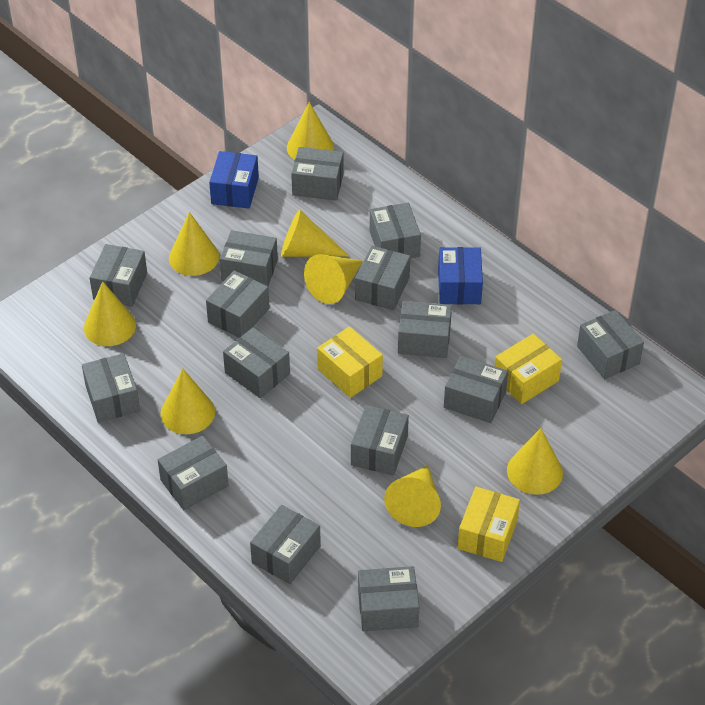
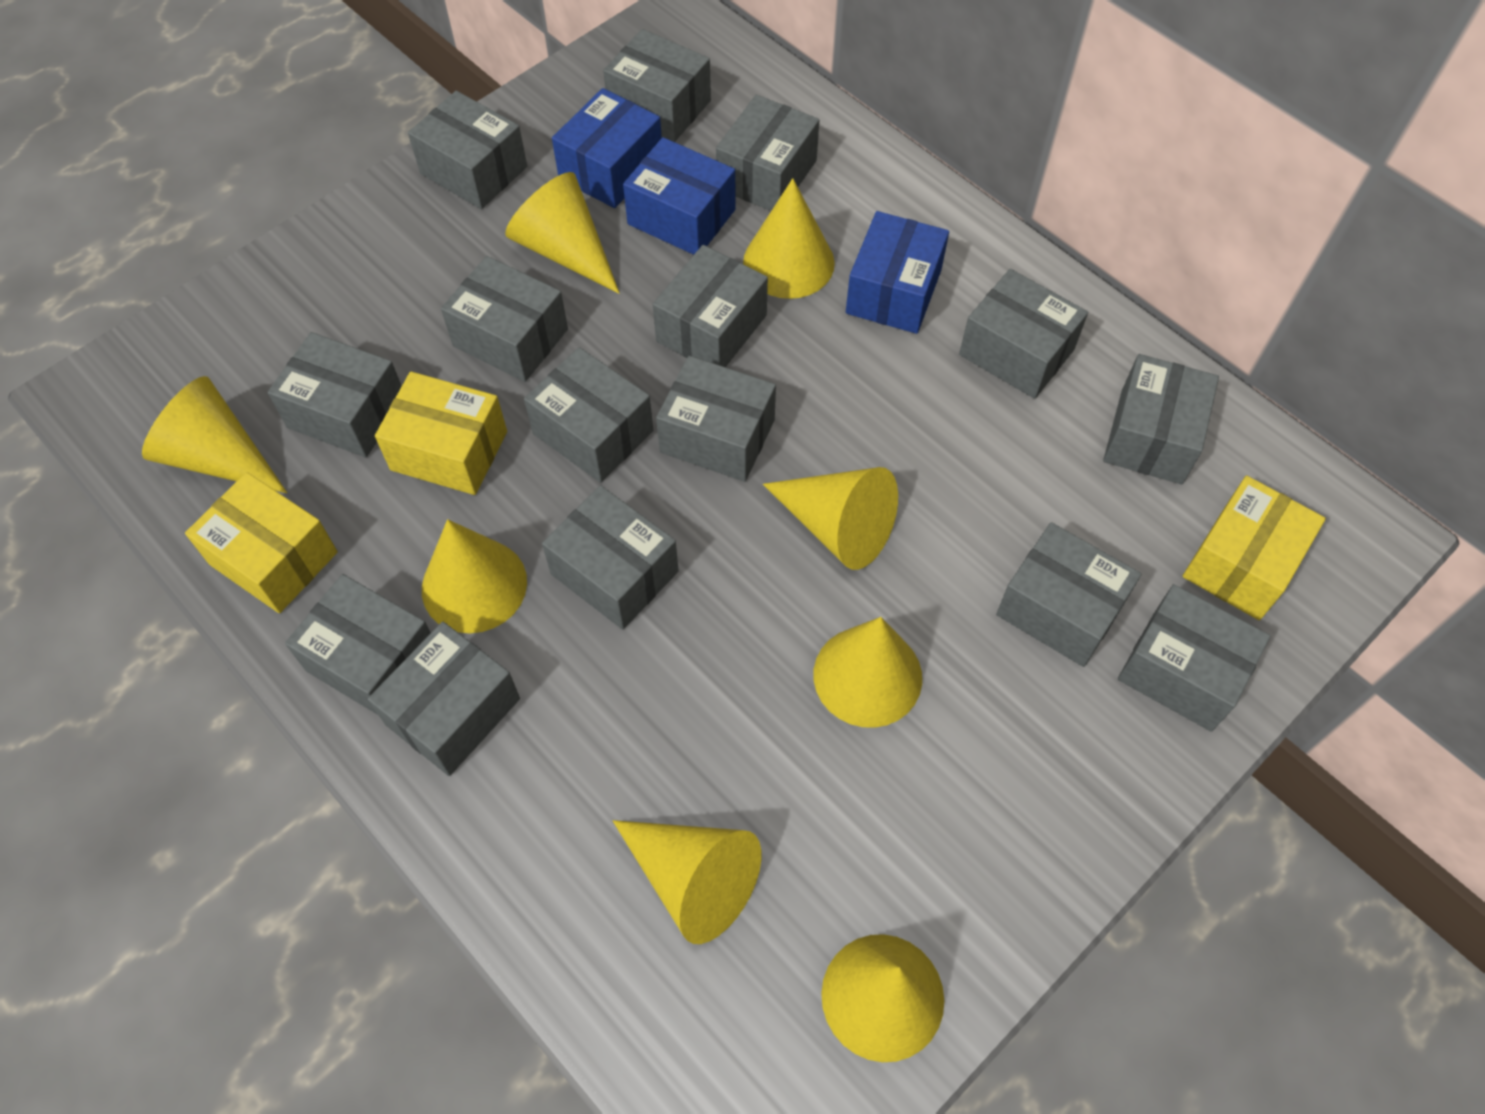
blue box: 2 -> 3

